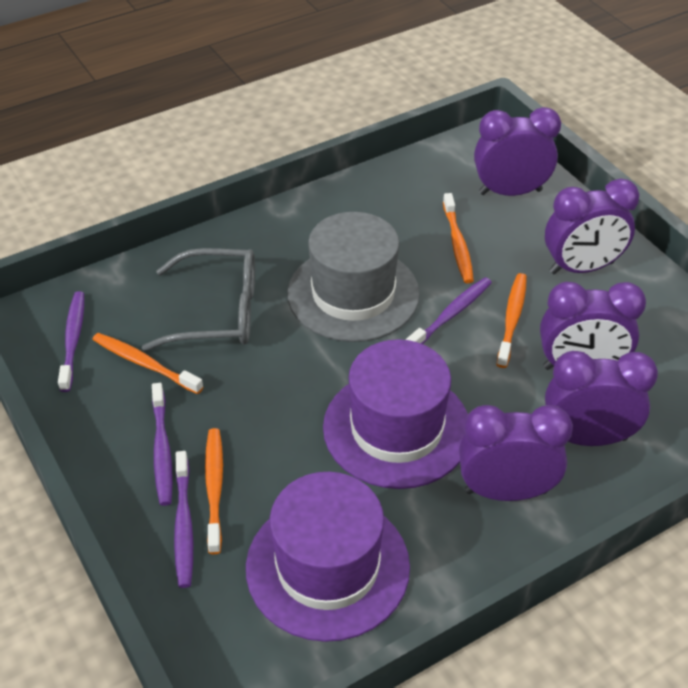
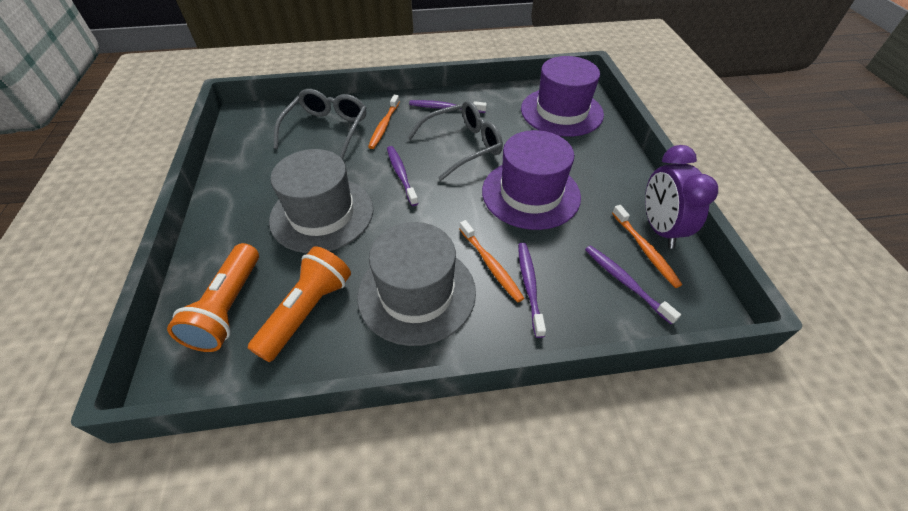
grey glasses: 1 -> 2
grey hat: 1 -> 2
orange flashlight: 0 -> 2
orange toothbrush: 4 -> 3
purple clock: 5 -> 1

